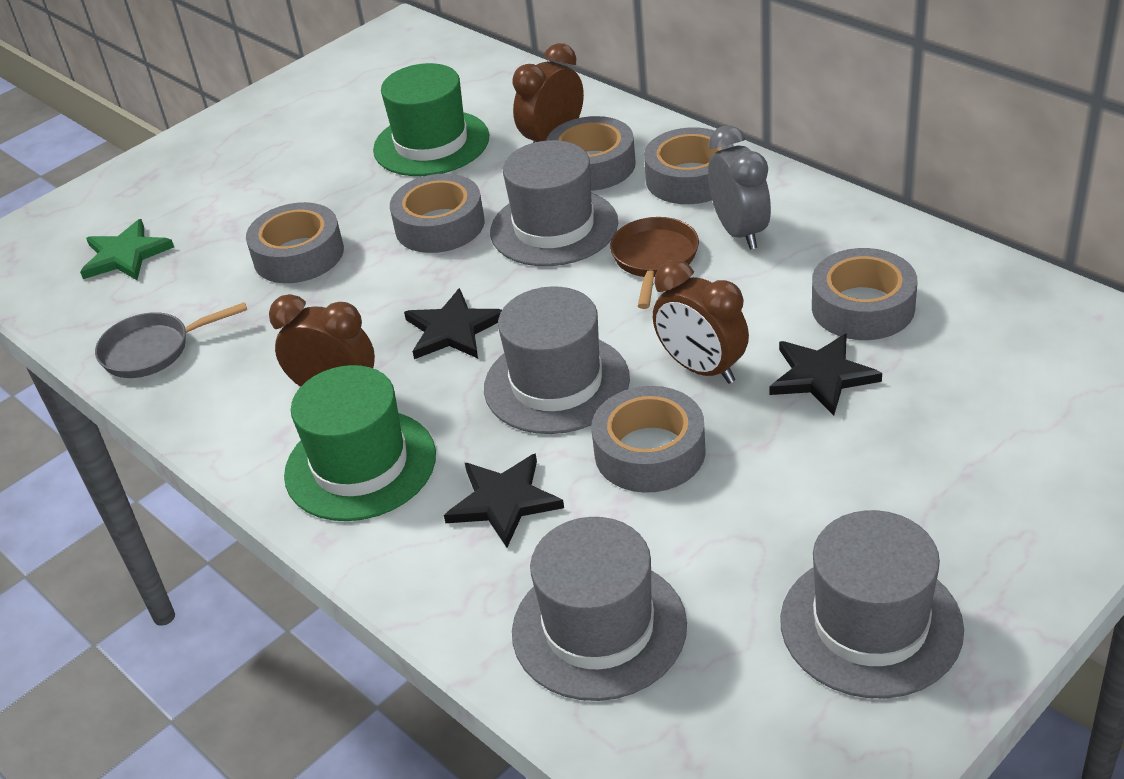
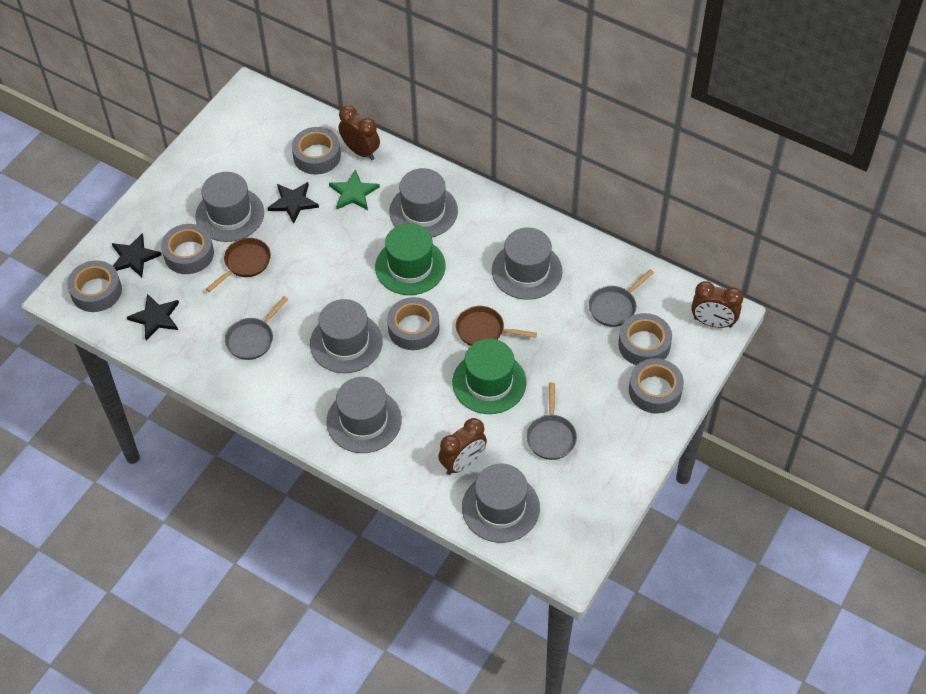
brown pan: 1 -> 2
grey clock: 1 -> 0
grey hat: 4 -> 6
grey pan: 1 -> 3

